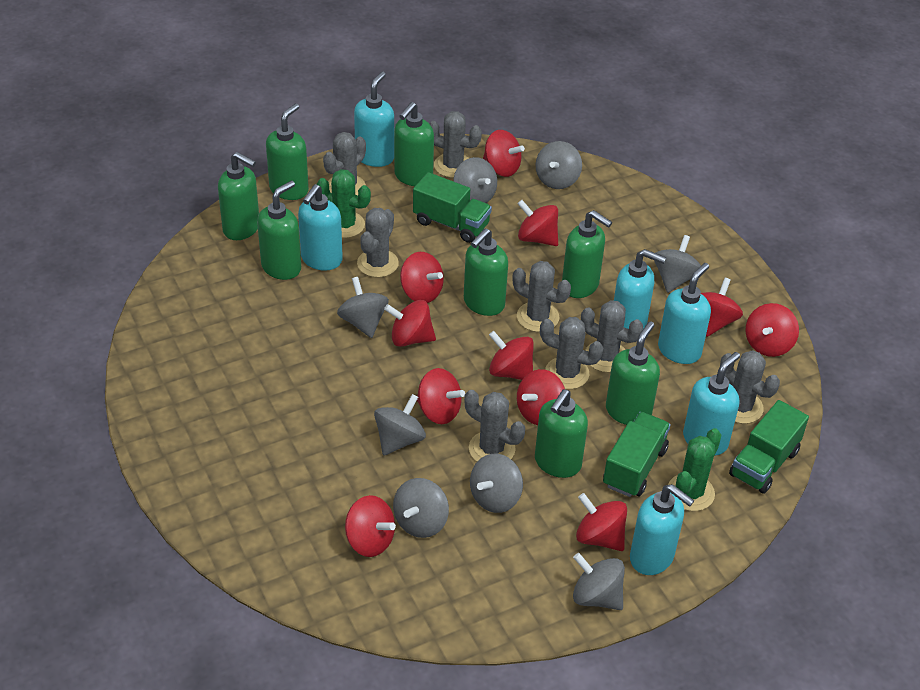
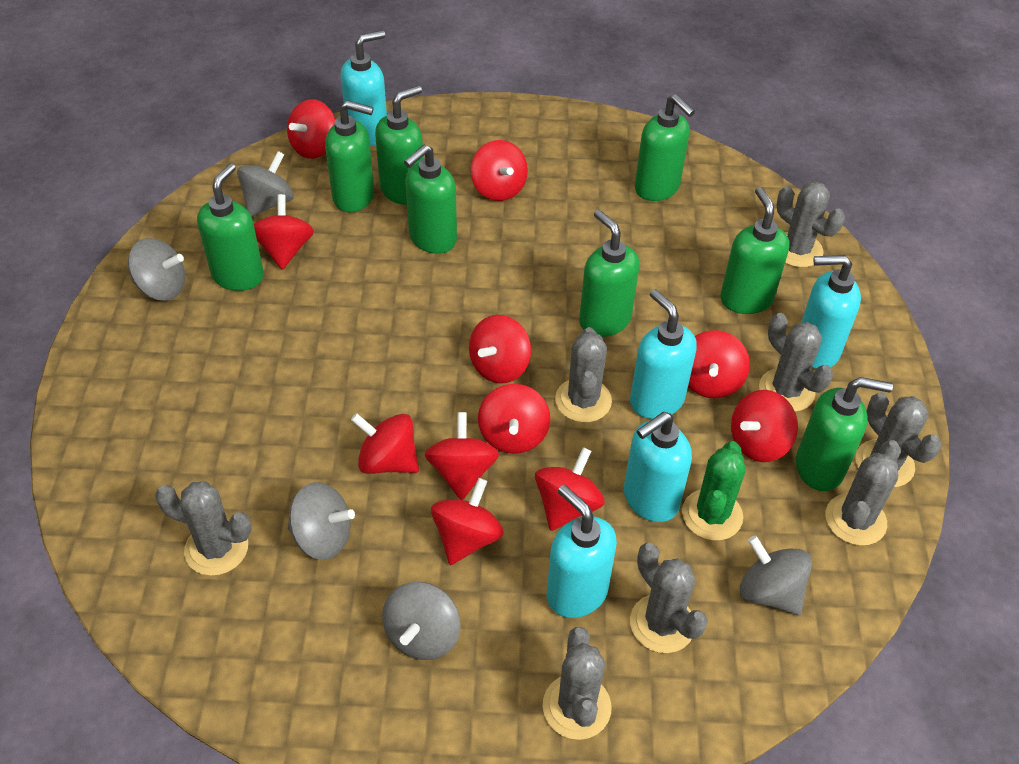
green cactus: 2 -> 1
green truck: 3 -> 0
grey spinning top: 8 -> 5
turquoise soap dispenser: 6 -> 5

